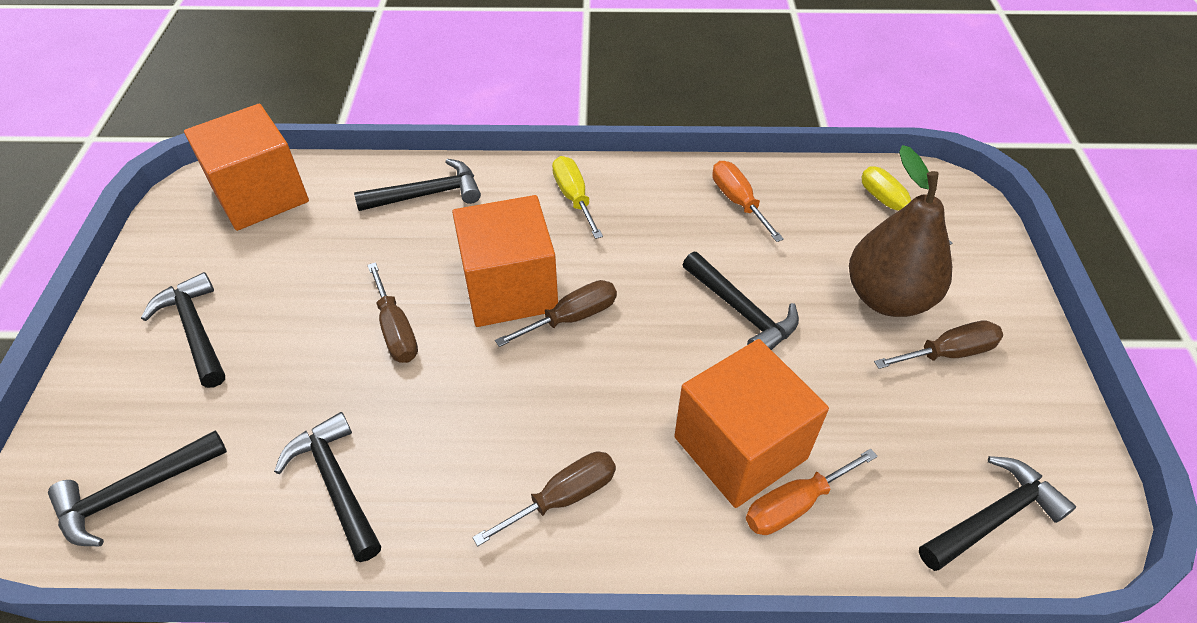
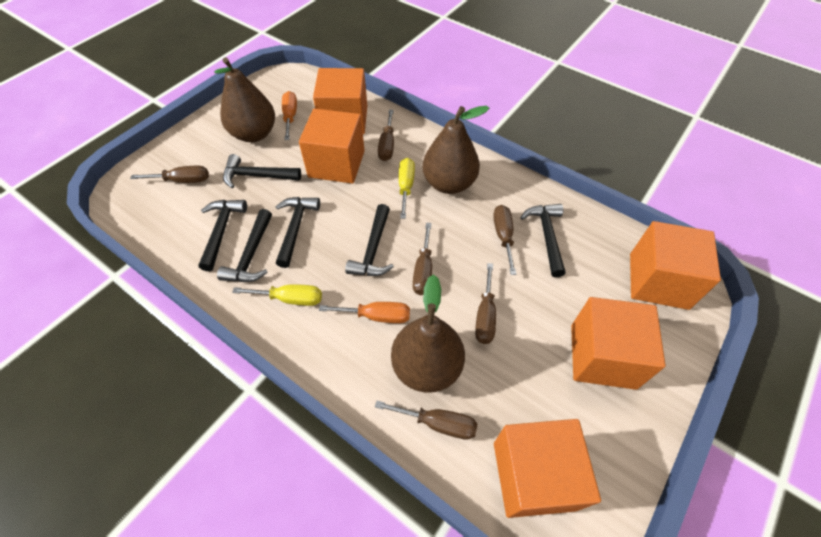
brown pear: 1 -> 3
brown screwdriver: 4 -> 6
orange cube: 3 -> 5

